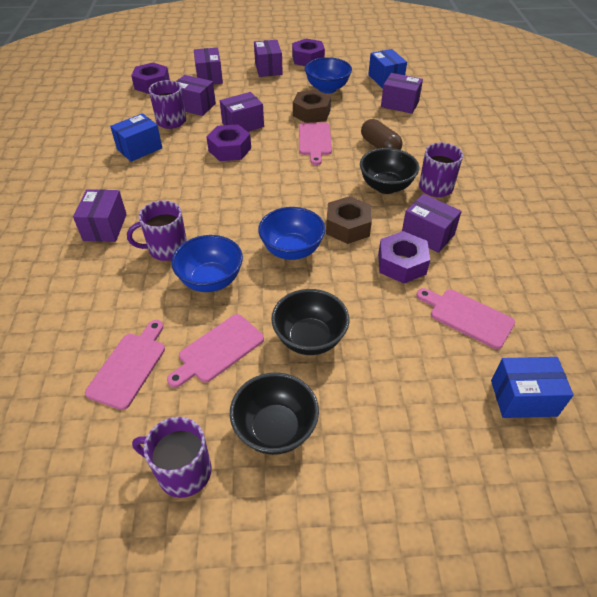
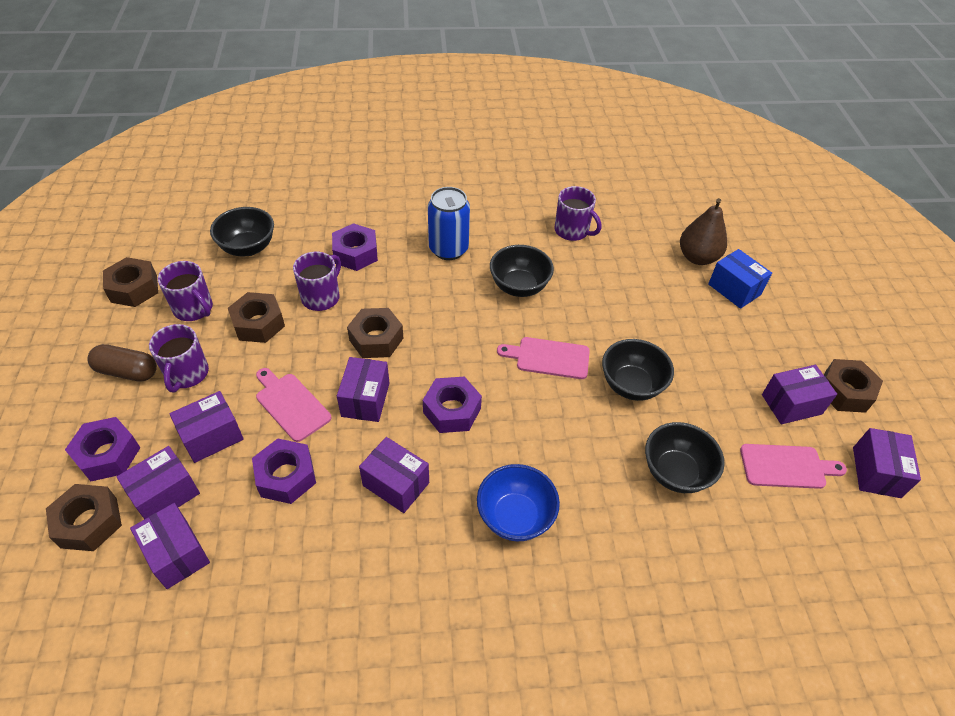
black bowl: 3 -> 4
blue bowl: 3 -> 1
blue box: 3 -> 1
blue can: 0 -> 1
brown nut: 2 -> 5
brown pear: 0 -> 1
pink cutting board: 4 -> 3

